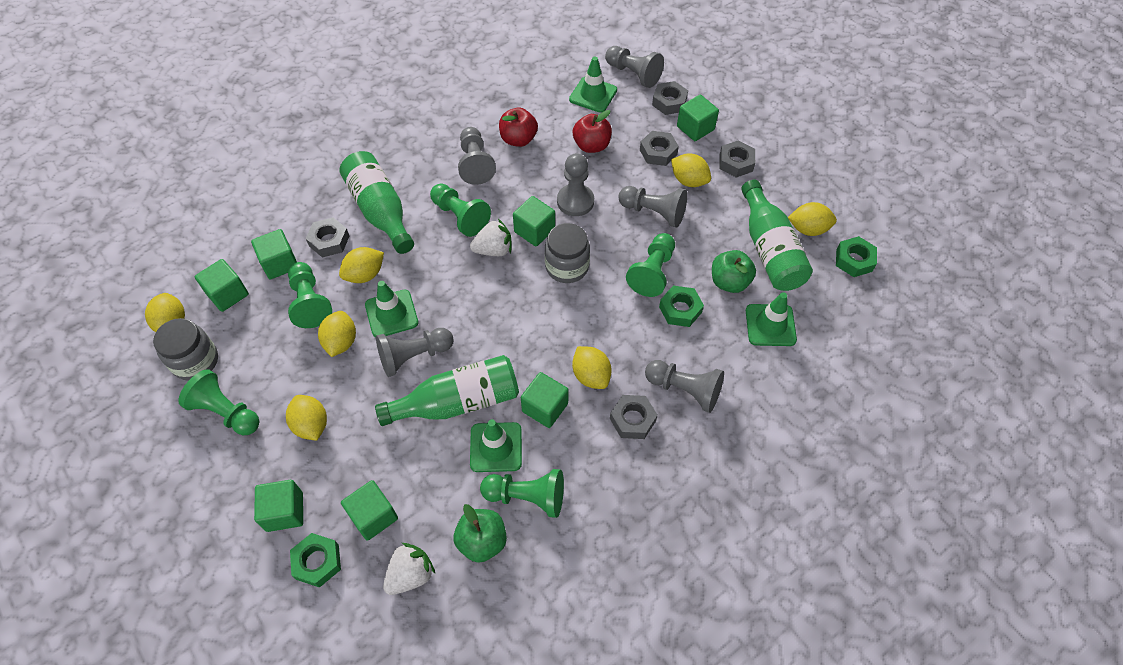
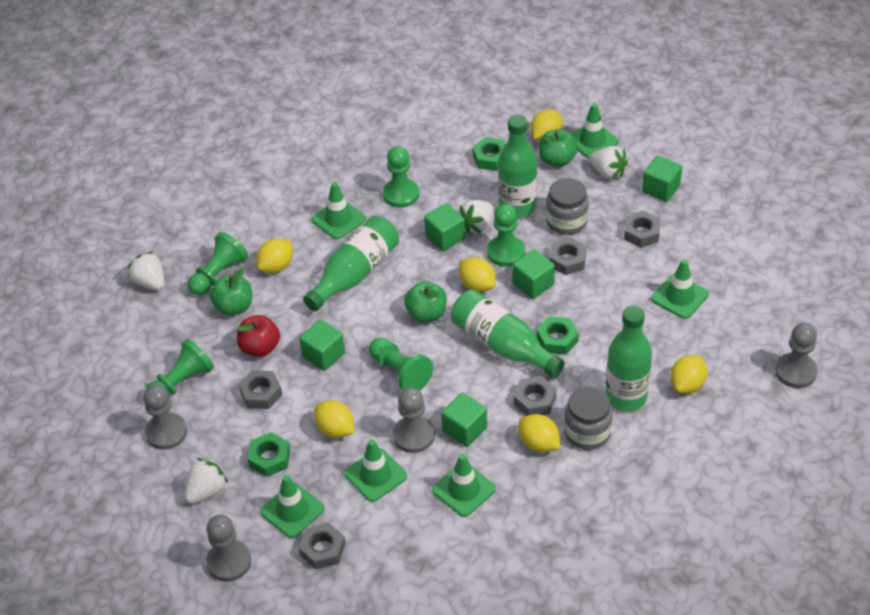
green apple: 2 -> 3
green bottle: 3 -> 4
green cube: 7 -> 5
green traffic cone: 4 -> 6
grey pawn: 6 -> 4
red apple: 2 -> 1
white strawberry: 2 -> 4
yellow lemon: 7 -> 6

